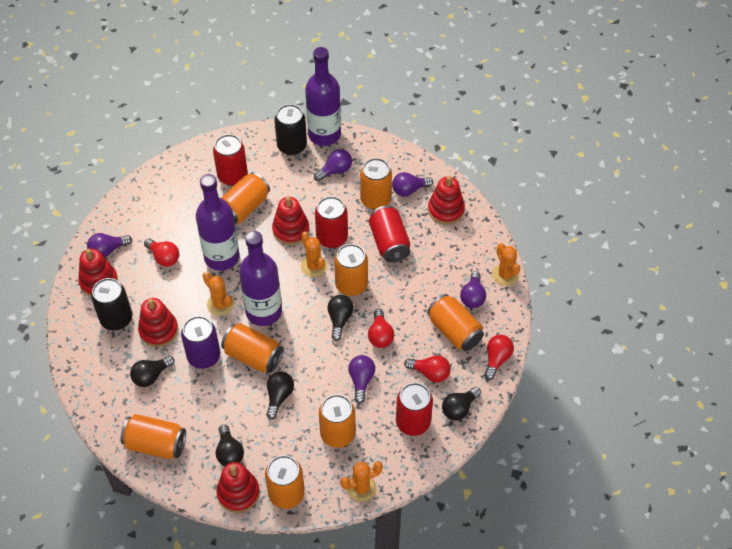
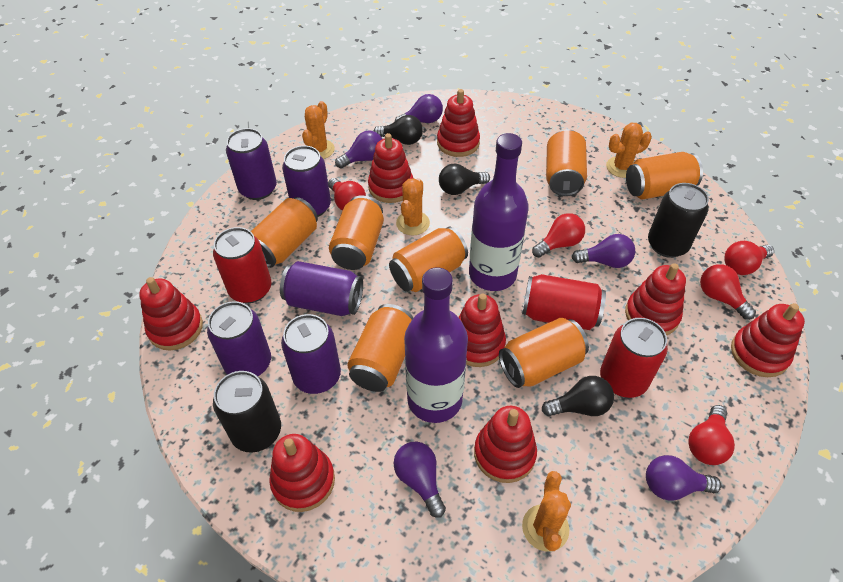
black light bulb: 5 -> 3
orange can: 8 -> 7
purple bottle: 3 -> 2
purple can: 1 -> 5
red can: 4 -> 3
red light bulb: 4 -> 5
red stacking toy: 5 -> 8

